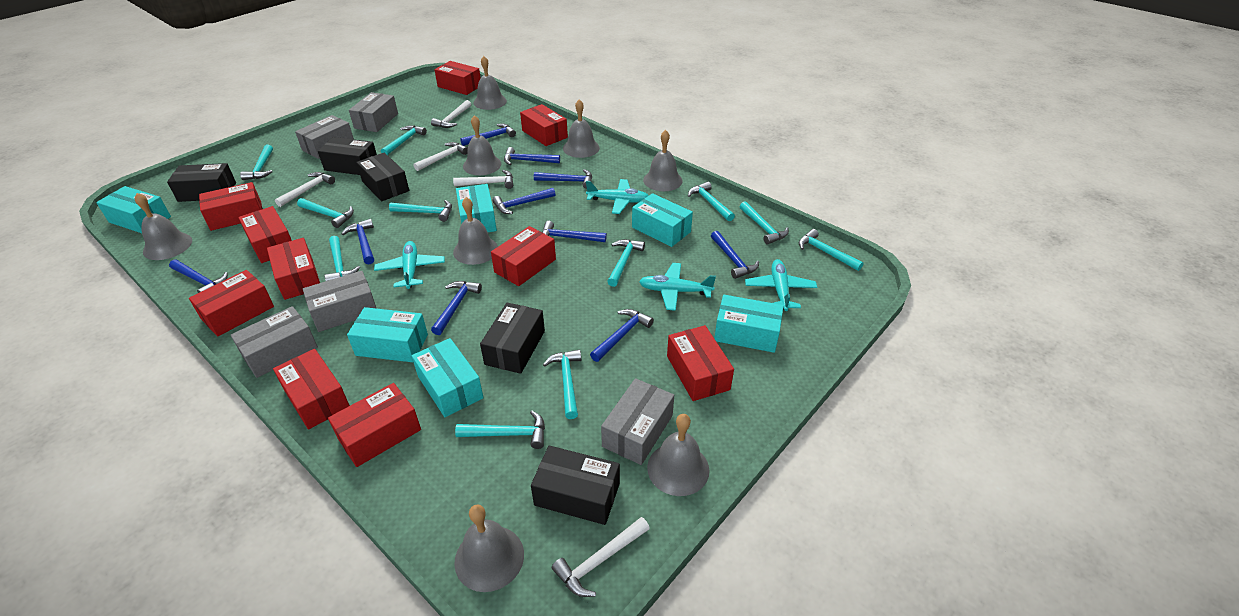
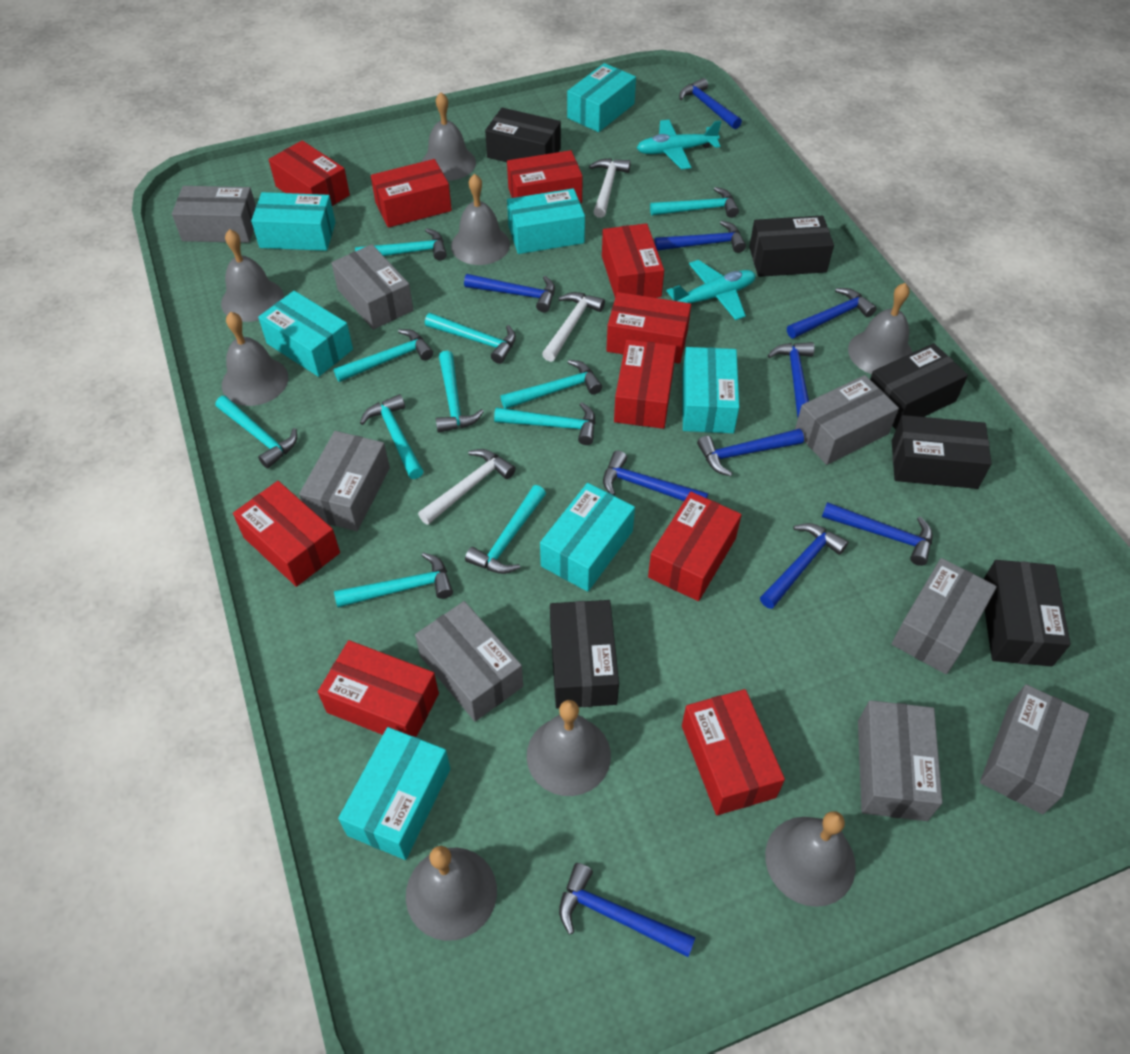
black box: 5 -> 6
grey box: 5 -> 8
turquoise box: 6 -> 7
turquoise plane: 4 -> 2
white hammer: 5 -> 3

